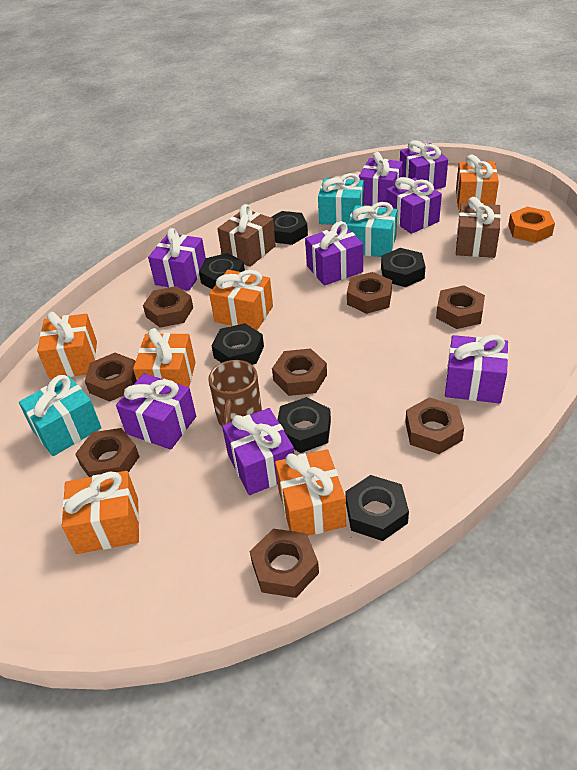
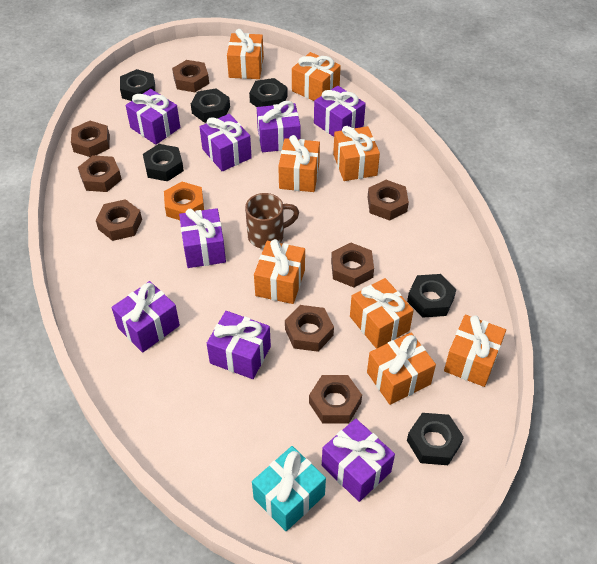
brown gift: 2 -> 0
orange gift: 6 -> 8
turquoise gift: 3 -> 1

